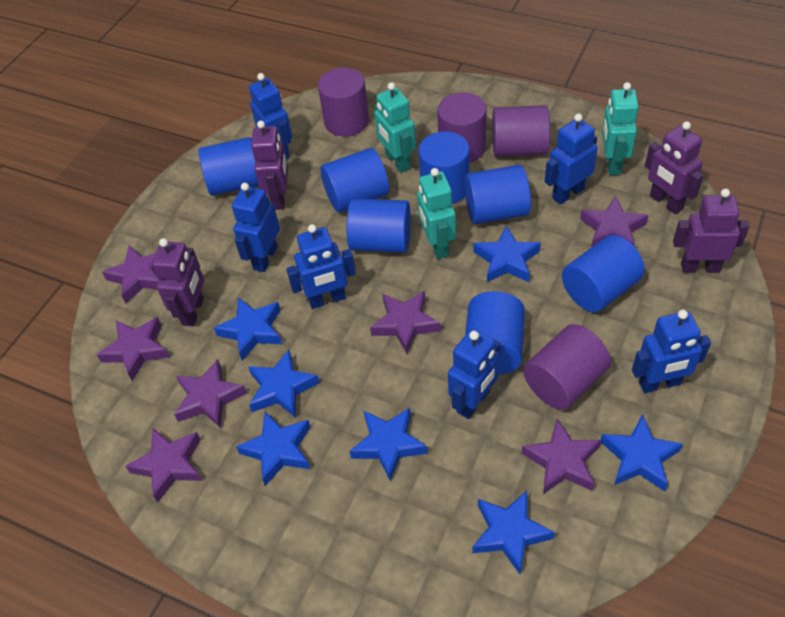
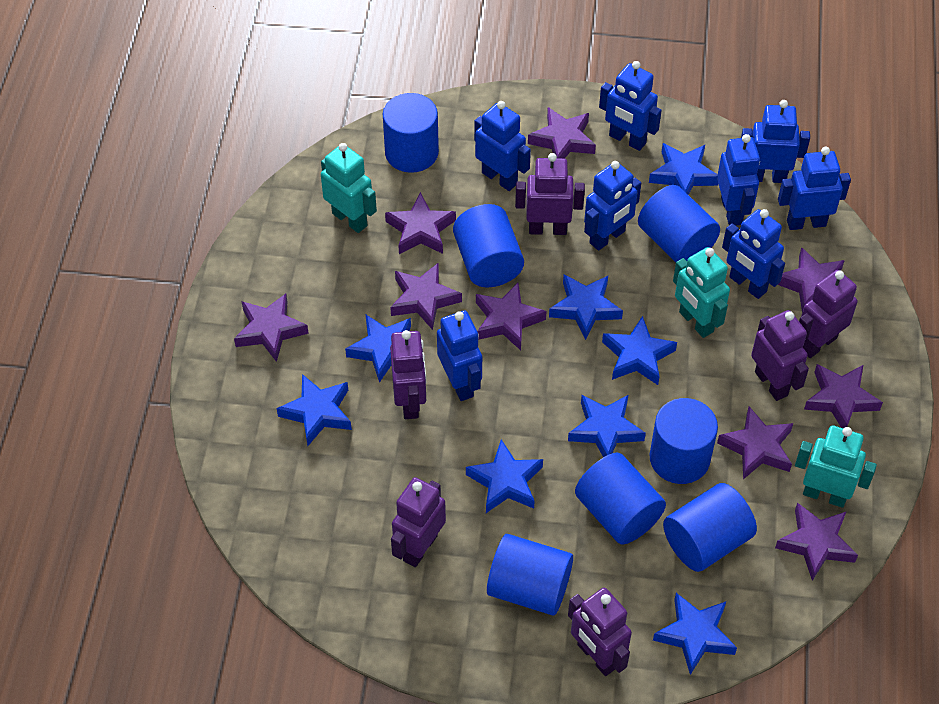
blue robot: 6 -> 8
blue star: 7 -> 8
purple cylinder: 4 -> 0
purple robot: 4 -> 6
purple star: 7 -> 9

